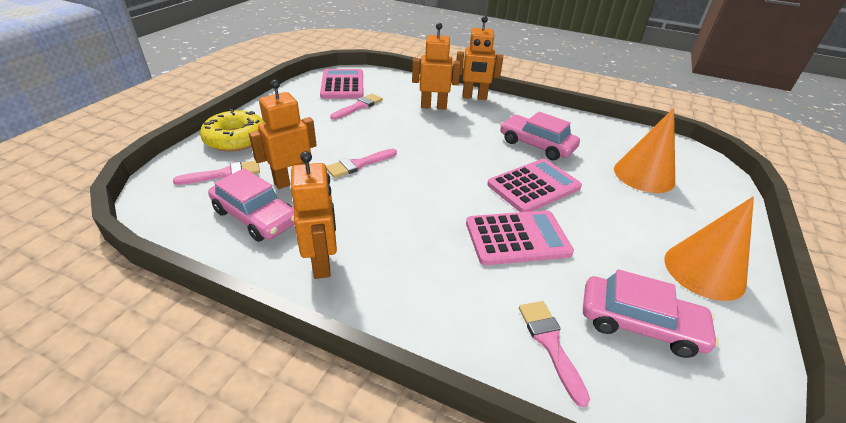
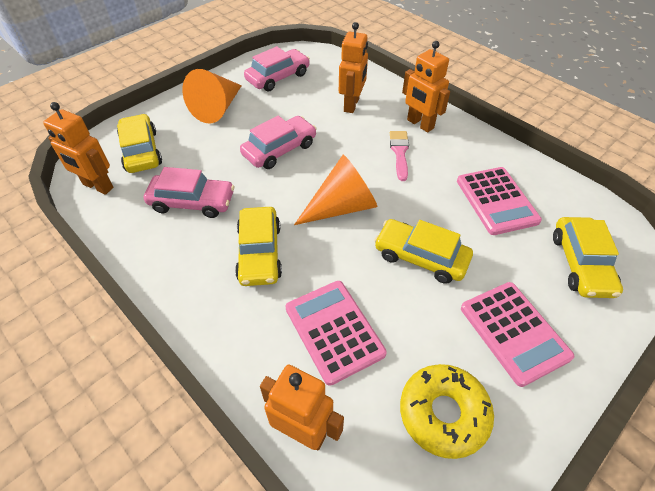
pink brush: 4 -> 1
yellow car: 0 -> 4

